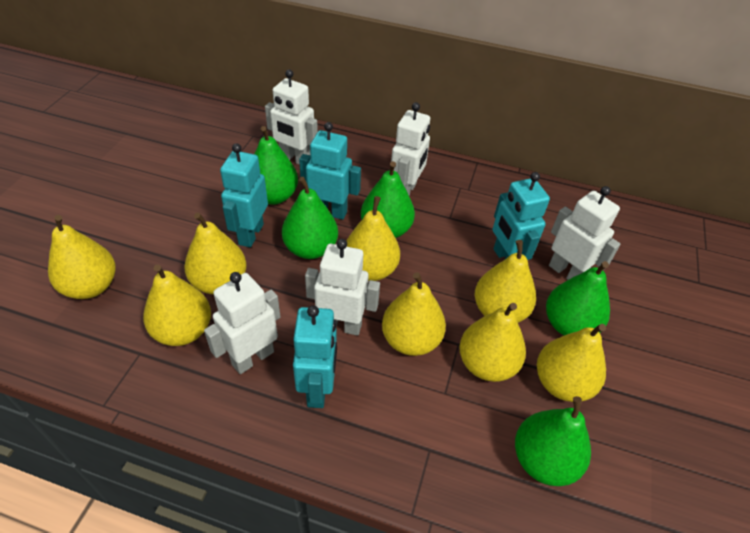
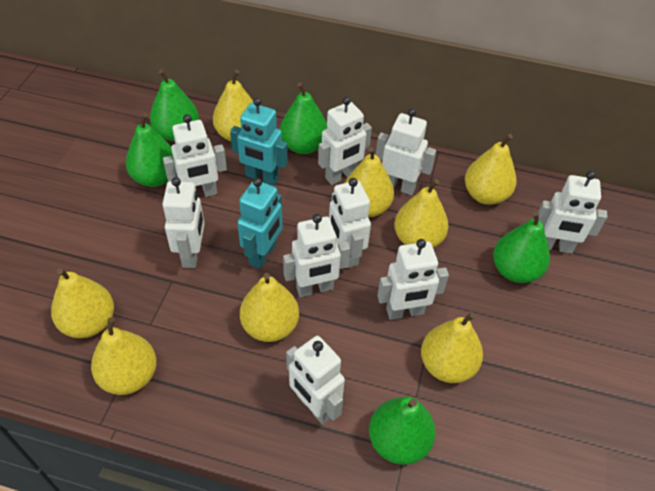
turquoise robot: 4 -> 2
white robot: 5 -> 9

